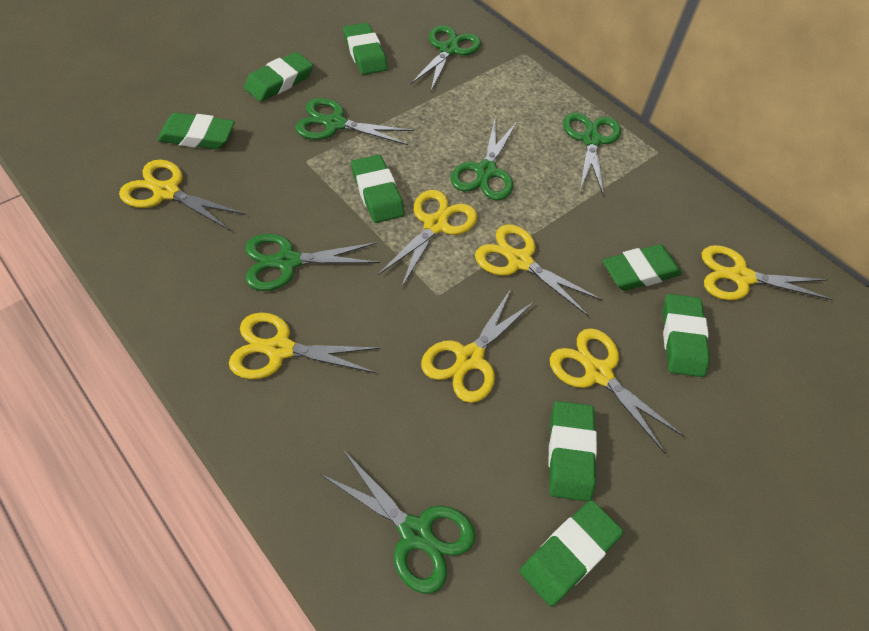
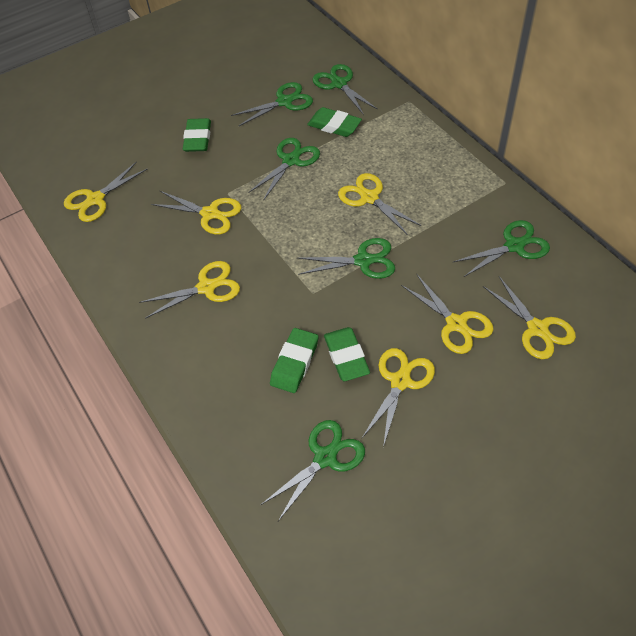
green eraser: 8 -> 4

